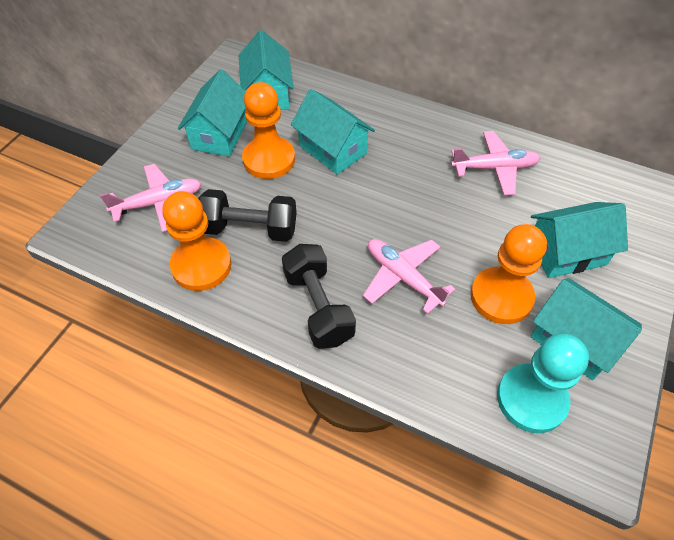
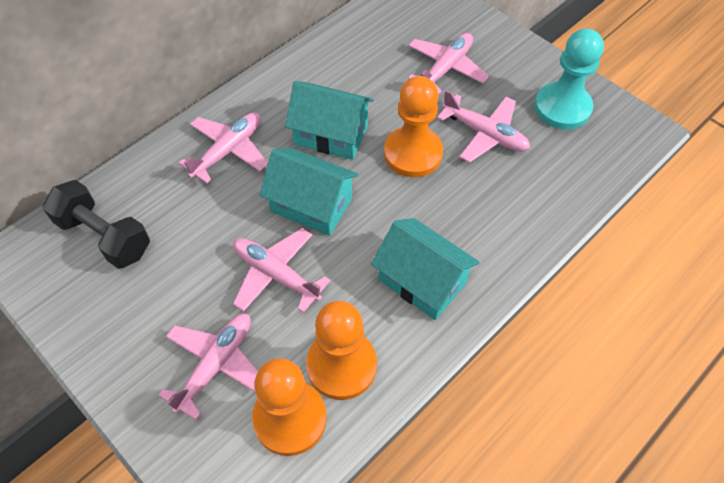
black dumbbell: 2 -> 1
pink plane: 3 -> 5
turquoise house: 5 -> 3

